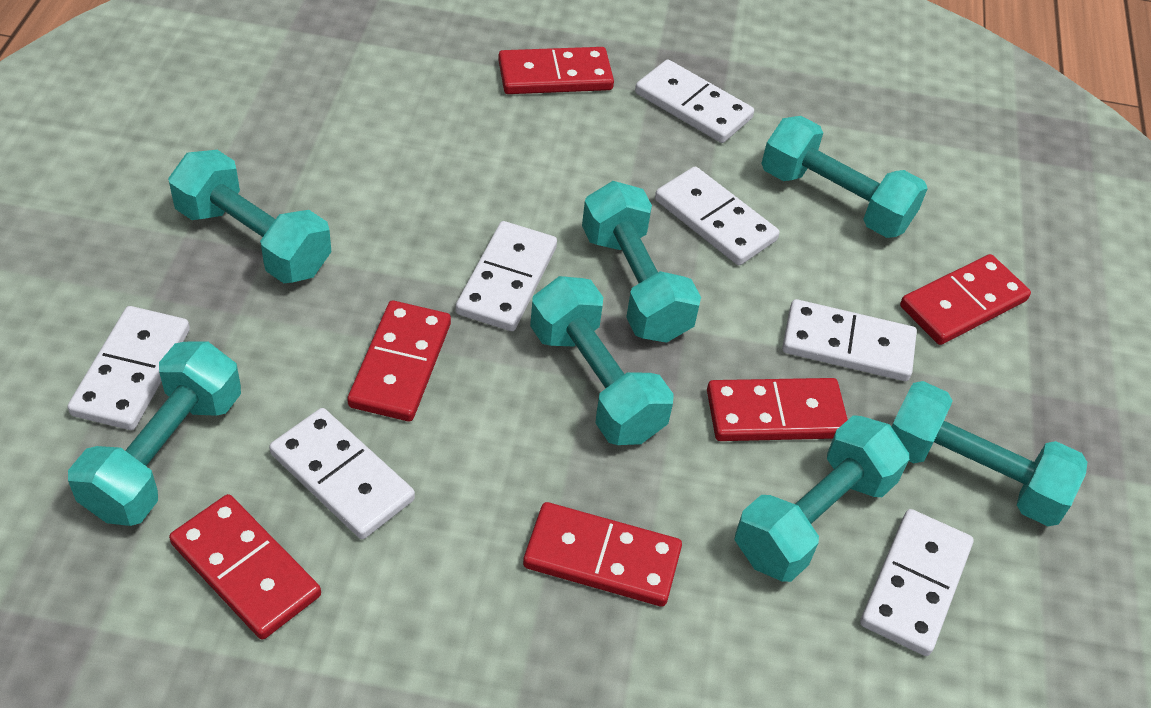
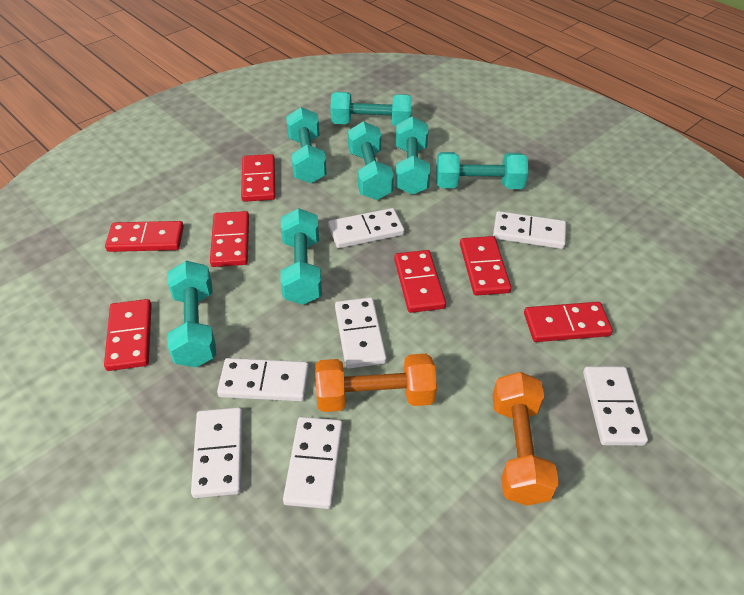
orange dumbbell: 0 -> 2
red domino: 6 -> 7

